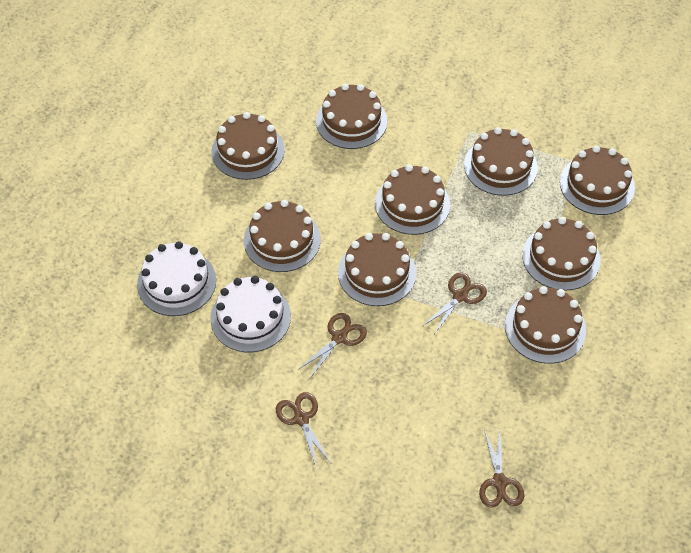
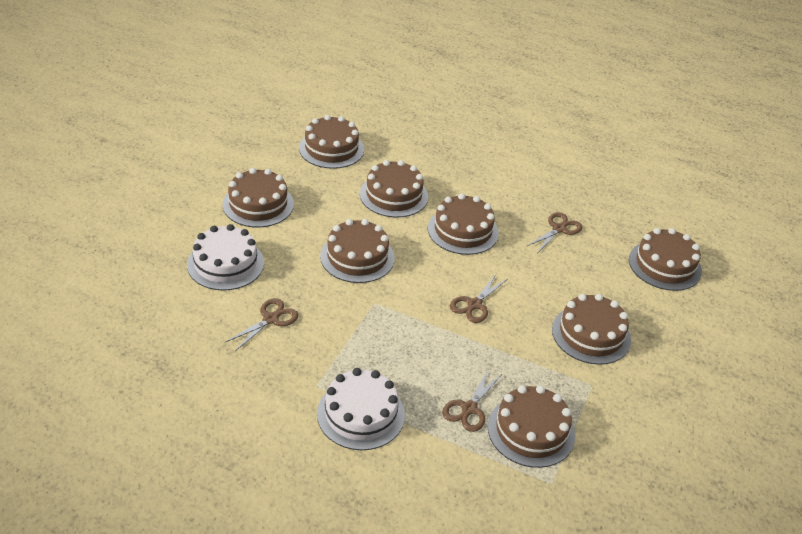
brown cake: 9 -> 8

